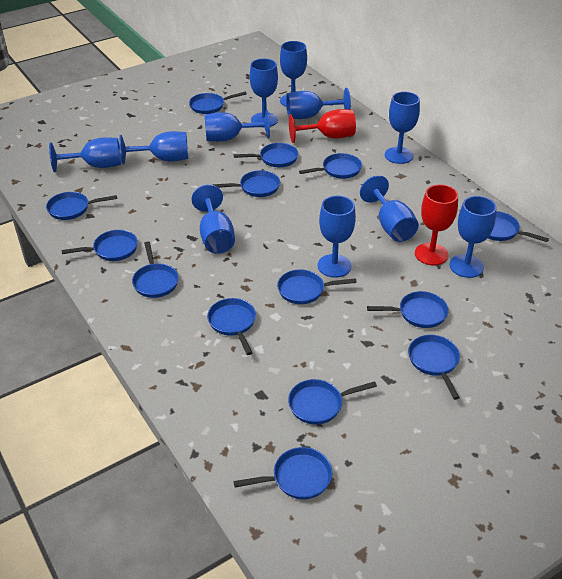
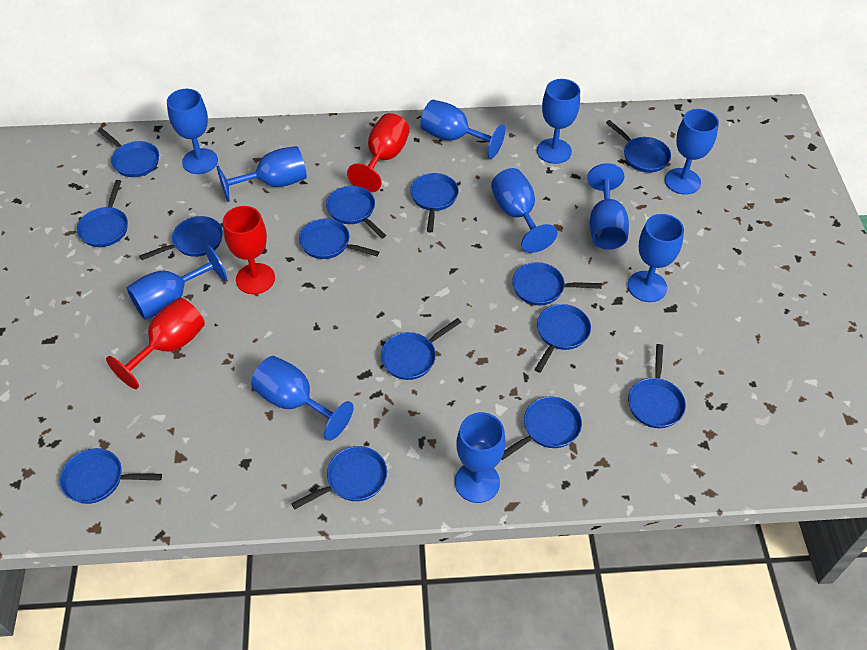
red goblet: 2 -> 3

